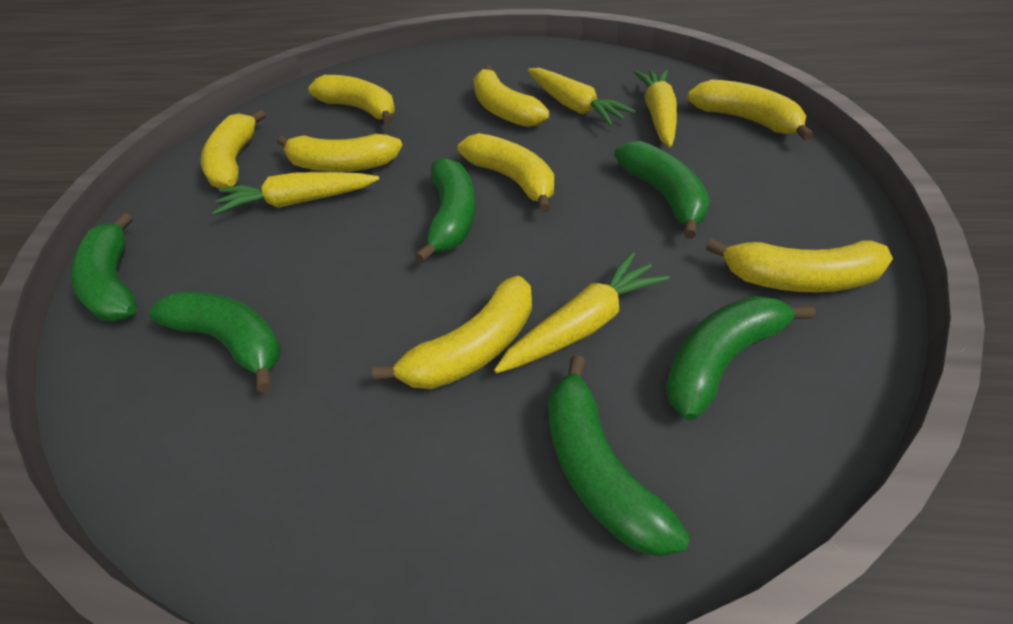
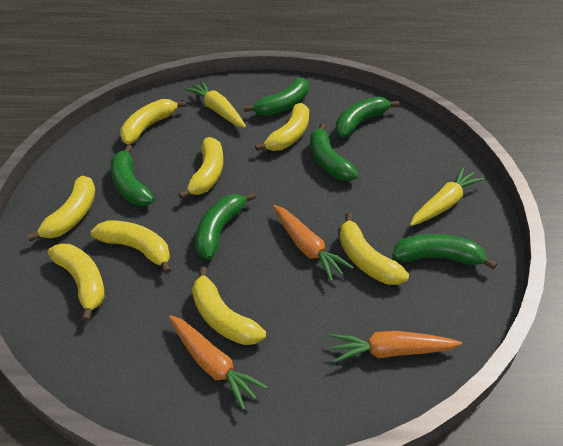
orange carrot: 0 -> 3
yellow carrot: 4 -> 2

